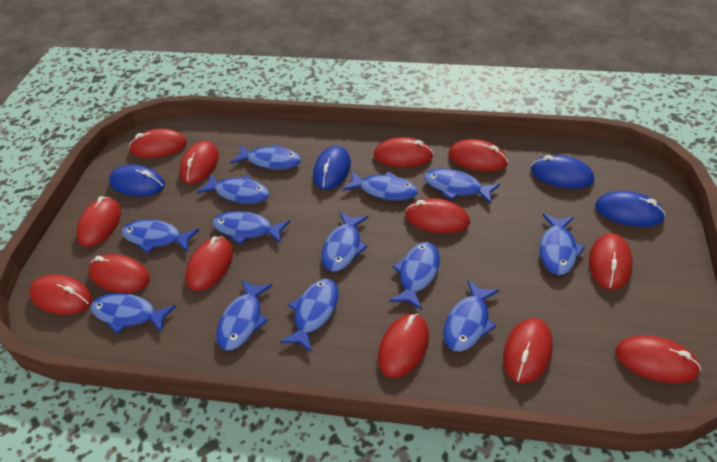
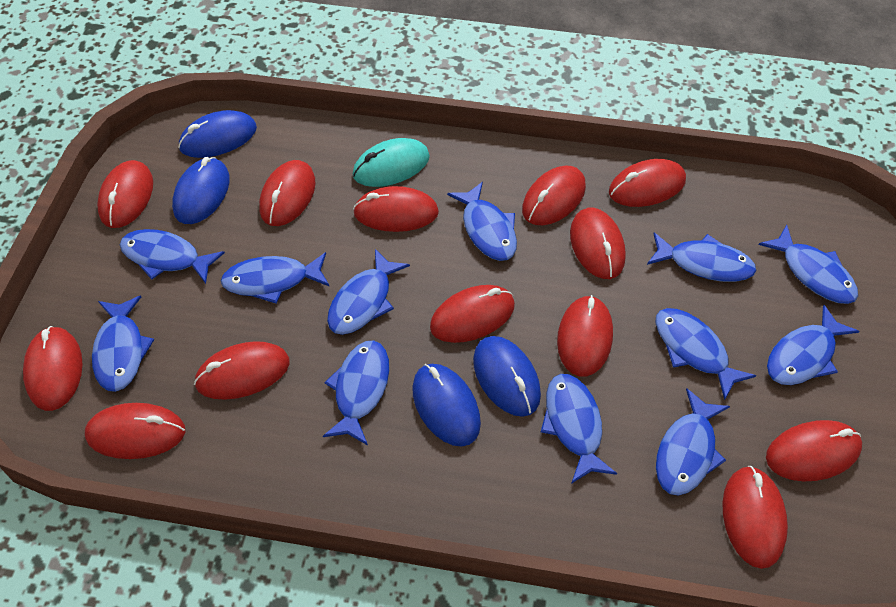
blue fish: 13 -> 12
turquoise mouse: 0 -> 1

